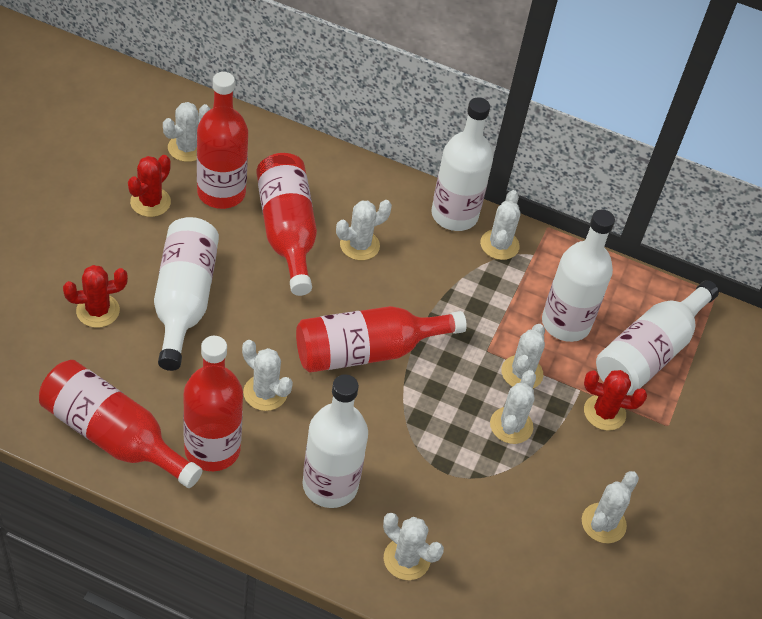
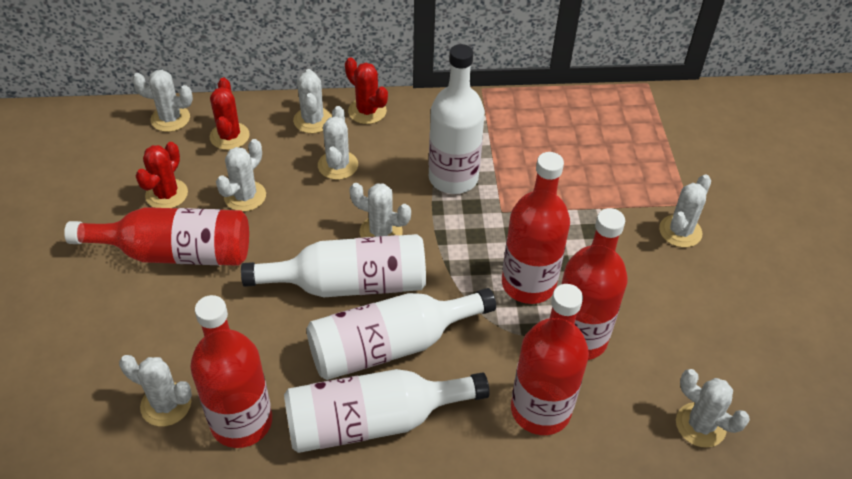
white bottle: 5 -> 4

